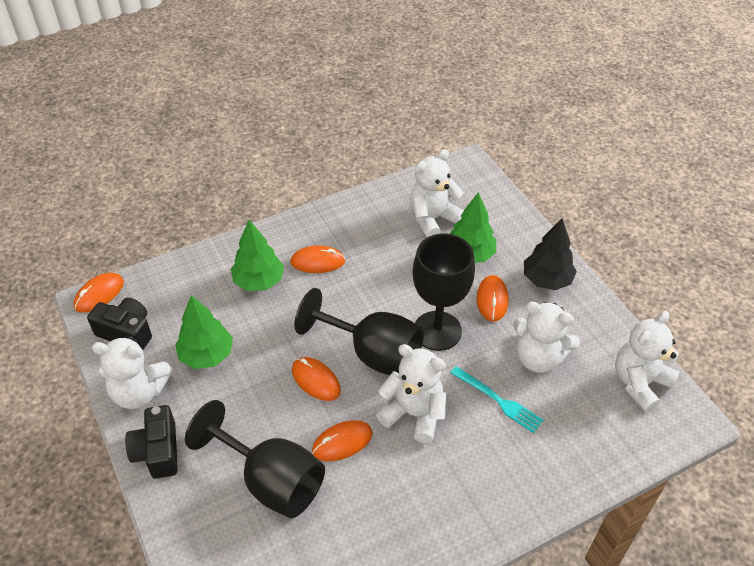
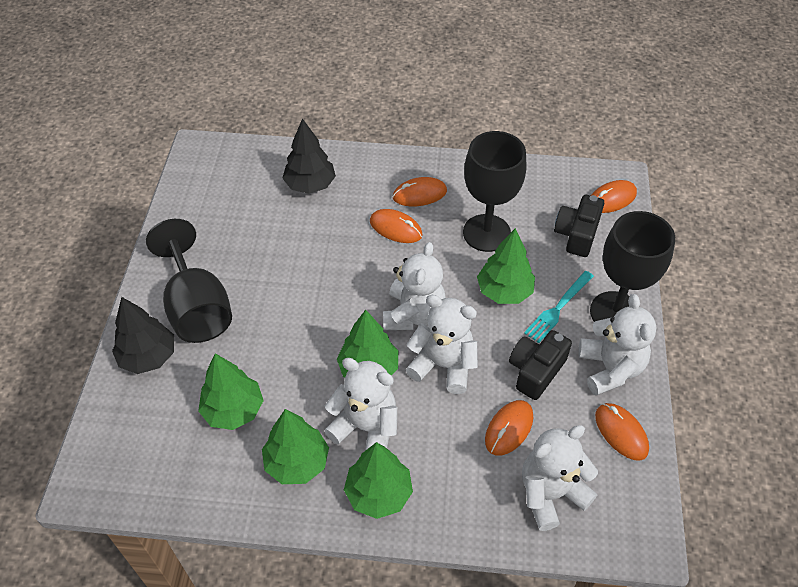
black tree: 1 -> 2
green tree: 3 -> 5

